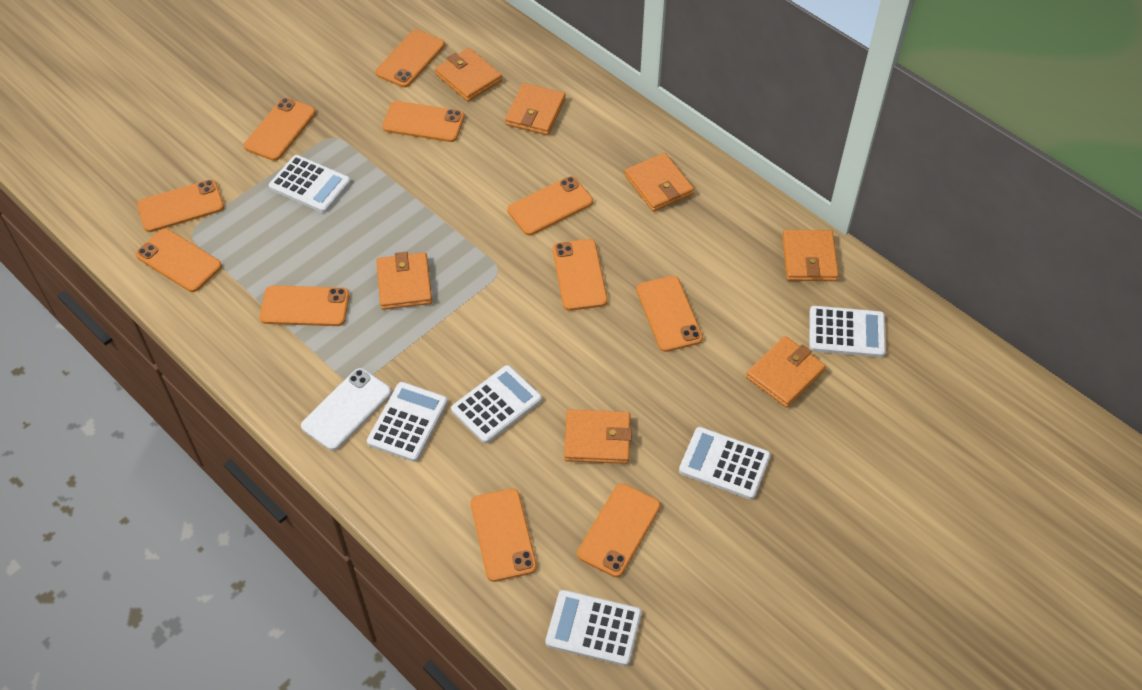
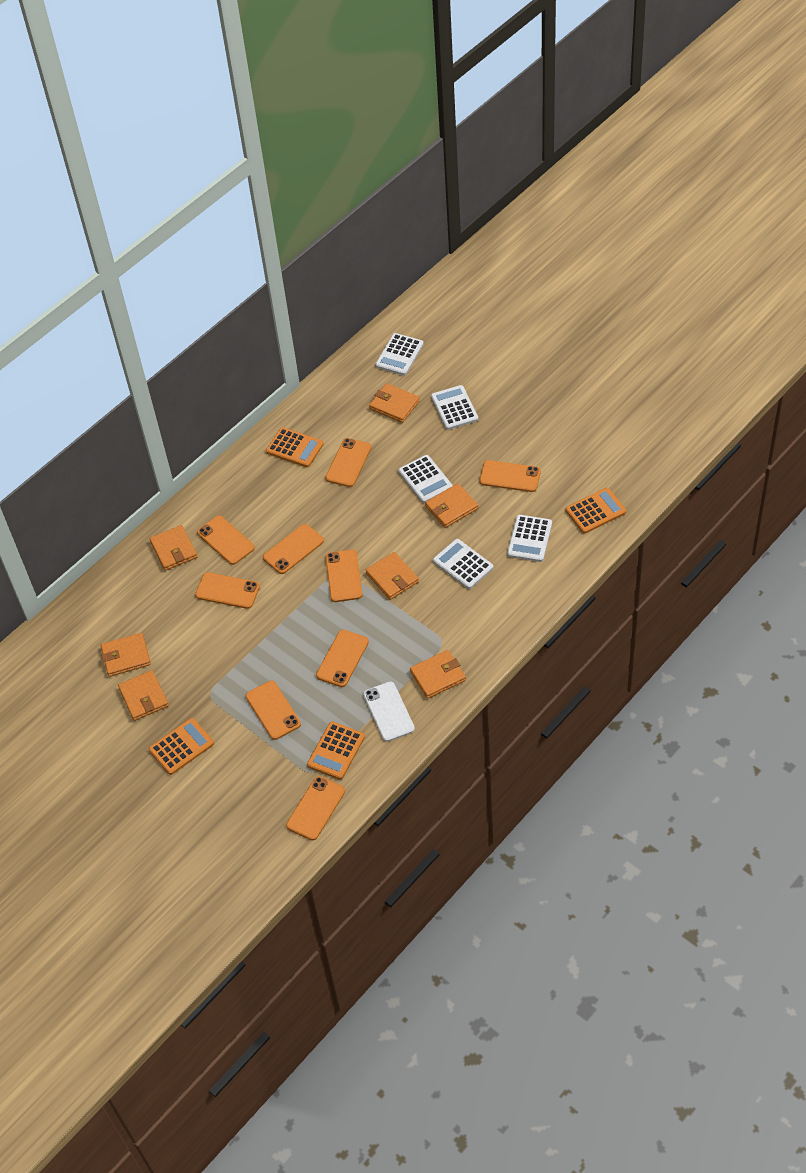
orange calculator: 0 -> 4
orange phone: 11 -> 9
white calculator: 6 -> 5

